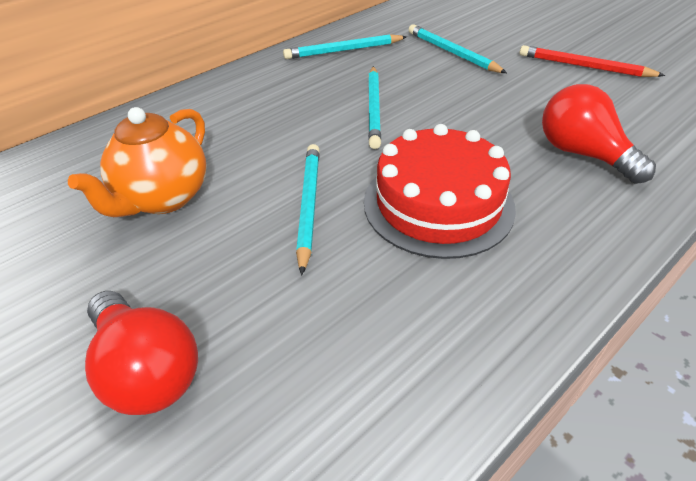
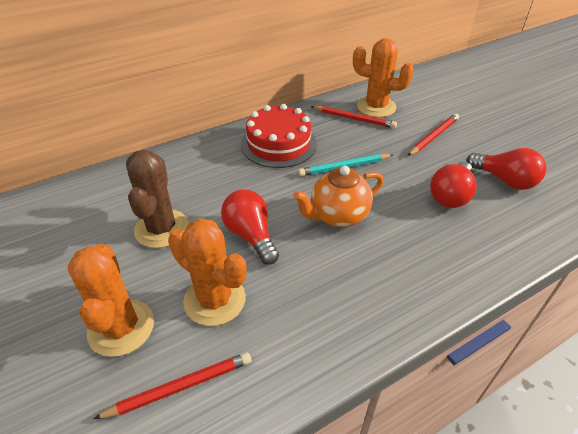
brown cactus: 0 -> 1
orange cactus: 0 -> 3
red light bulb: 2 -> 3
red pencil: 1 -> 3
turquoise pencil: 4 -> 1

